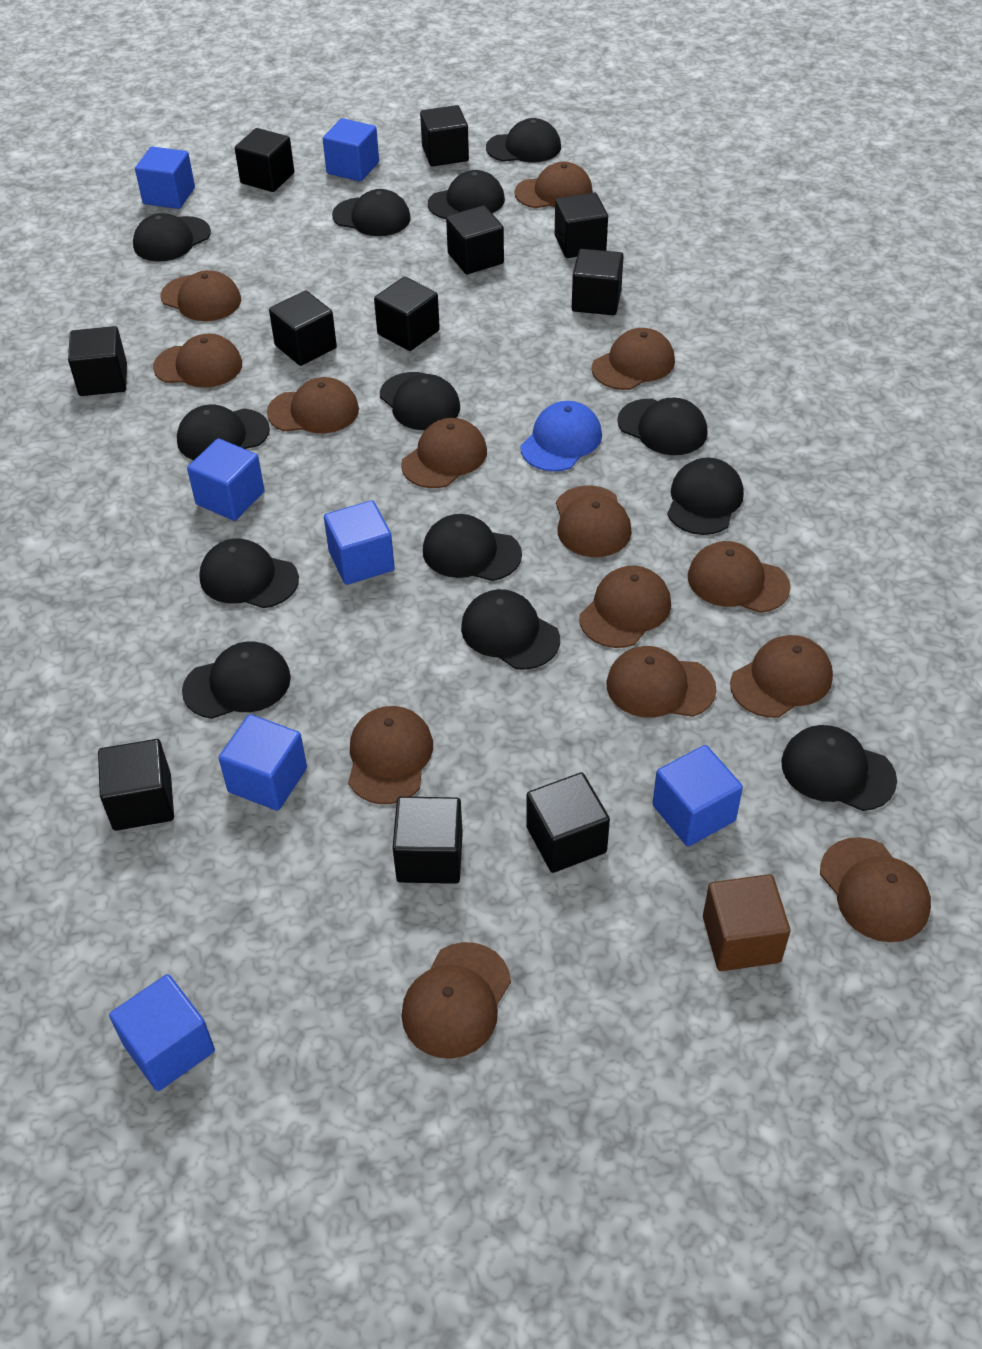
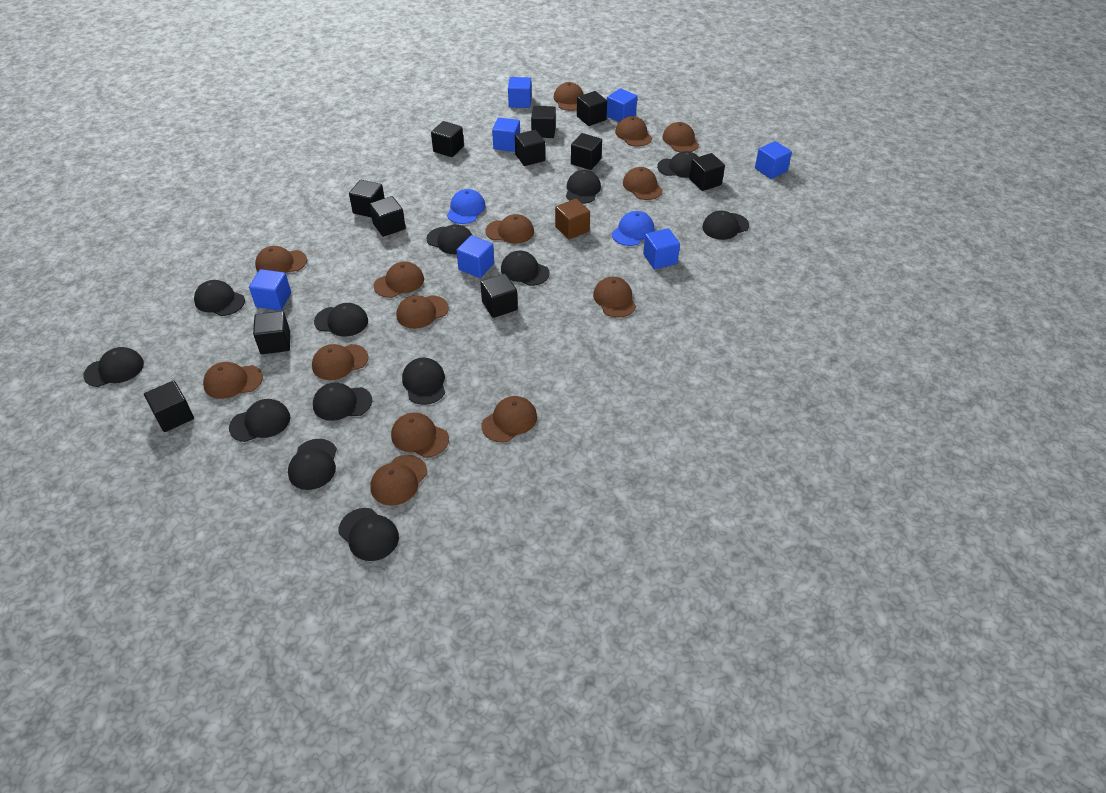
blue cap: 1 -> 2

